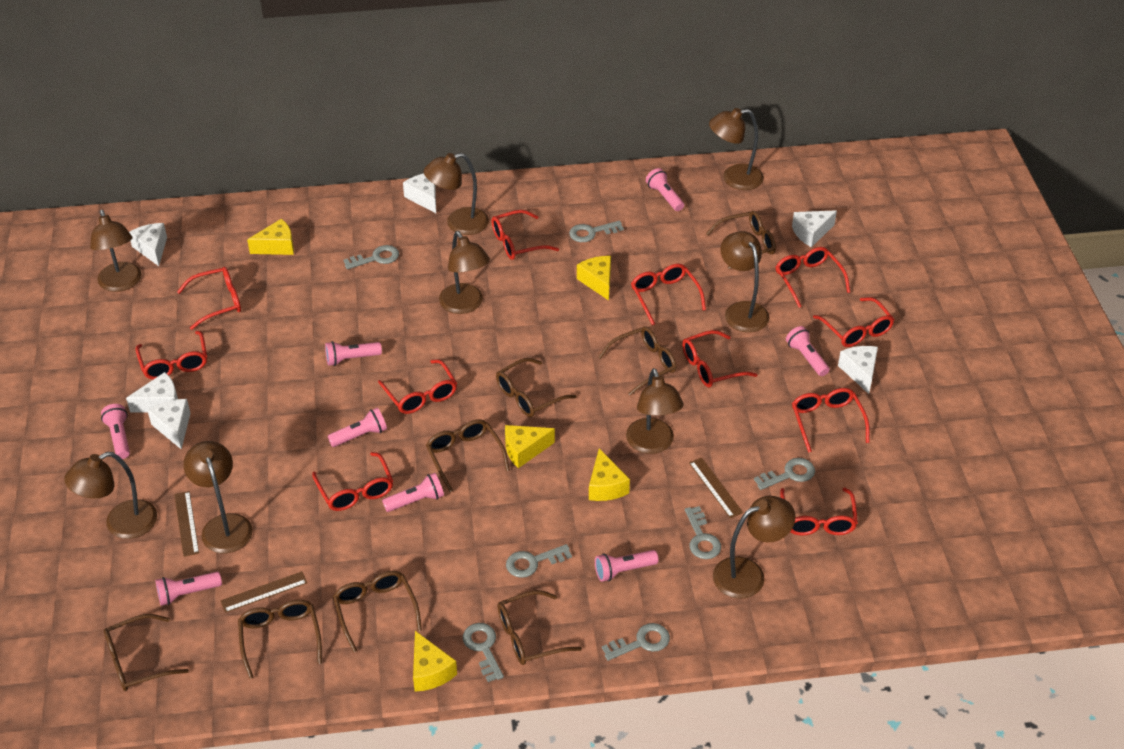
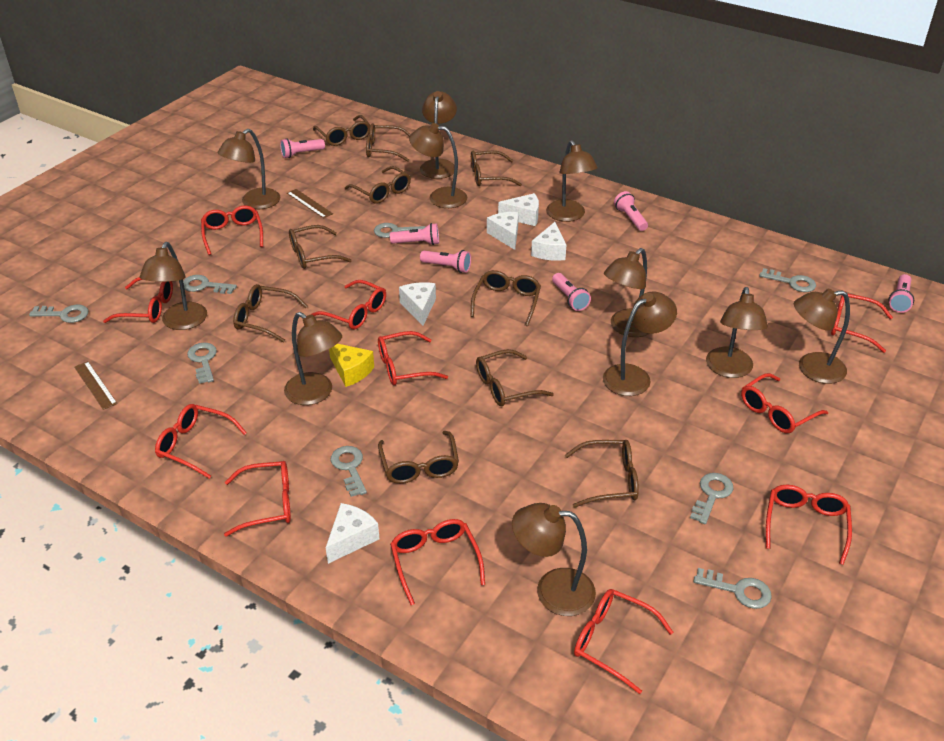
brown glasses: 8 -> 10
brown lamp: 9 -> 11
brown ruler: 3 -> 2
grey key: 7 -> 8
pink flashlight: 8 -> 6
white cheese: 6 -> 5
yellow cheese: 5 -> 1

